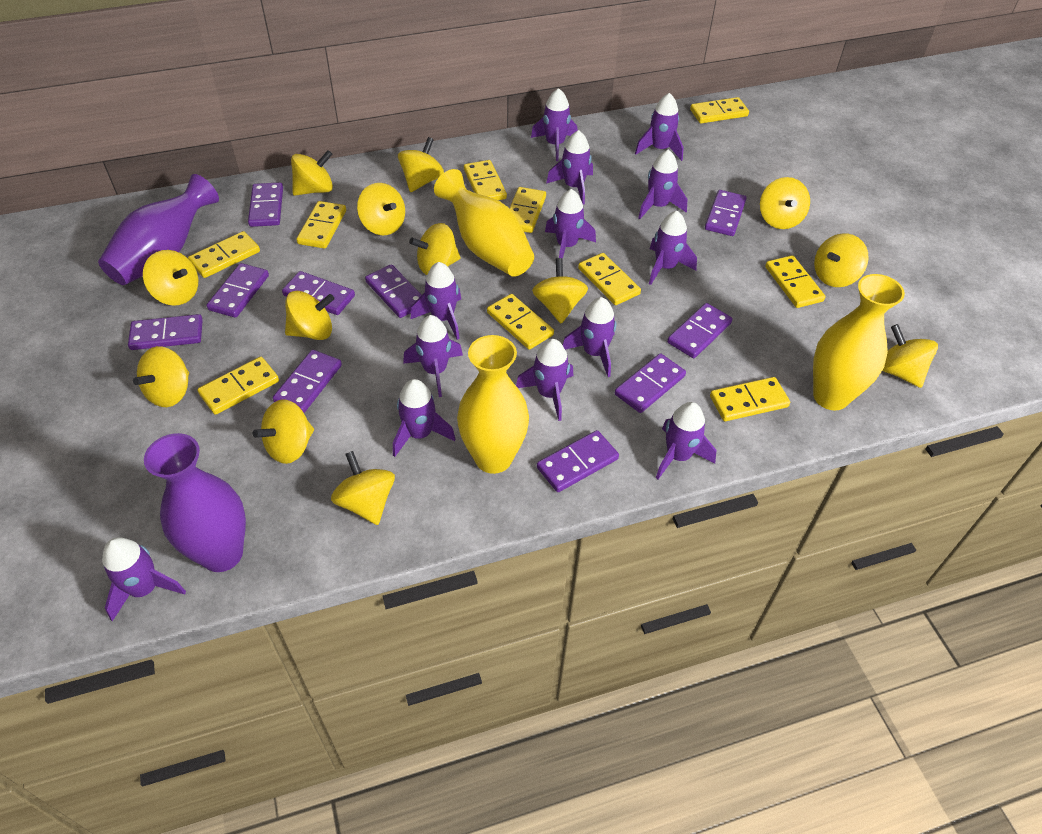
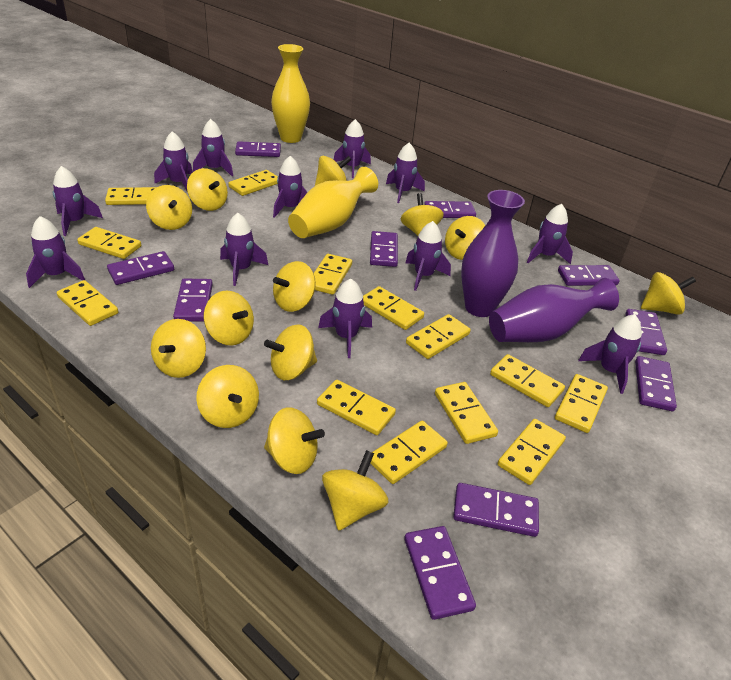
purple rocket: 13 -> 12
yellow domino: 10 -> 13
yellow vase: 3 -> 2

